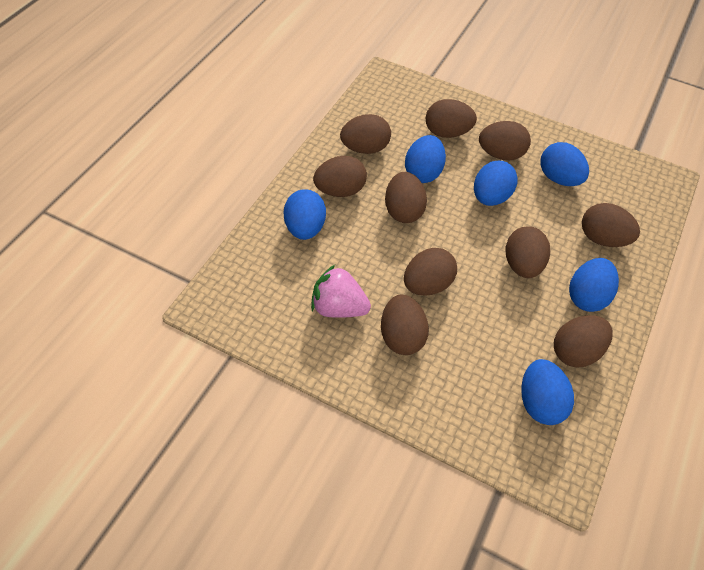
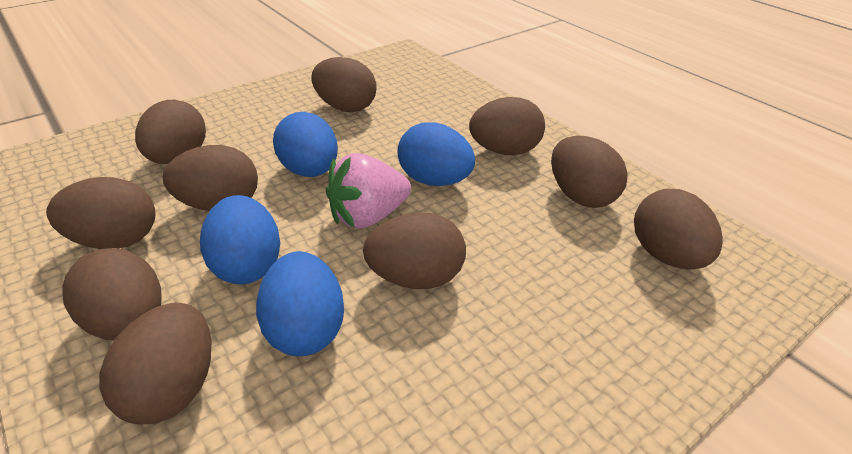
blue egg: 6 -> 4

